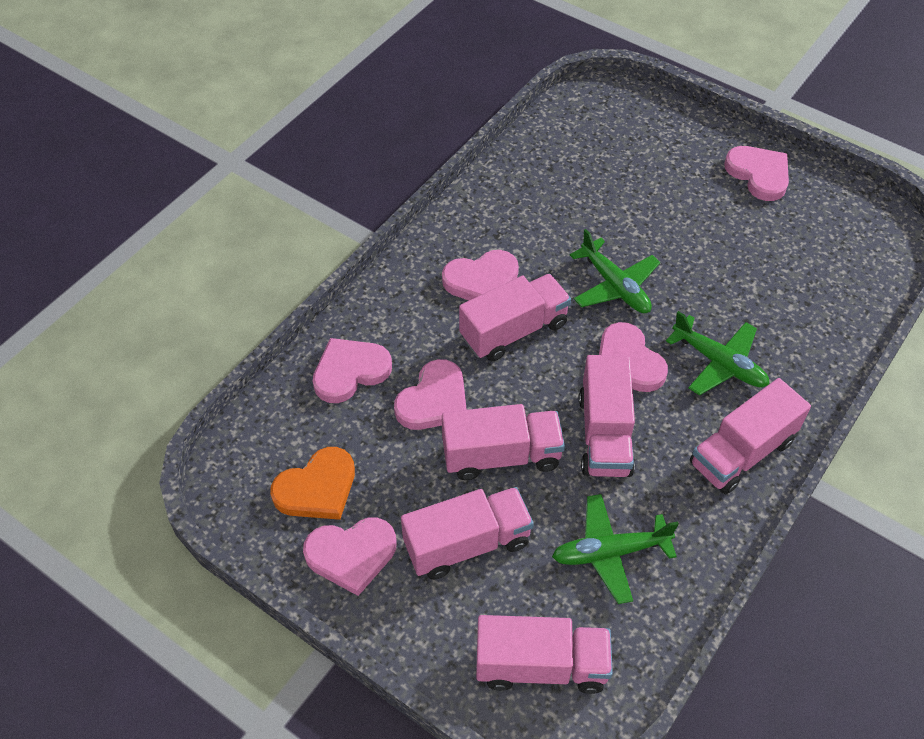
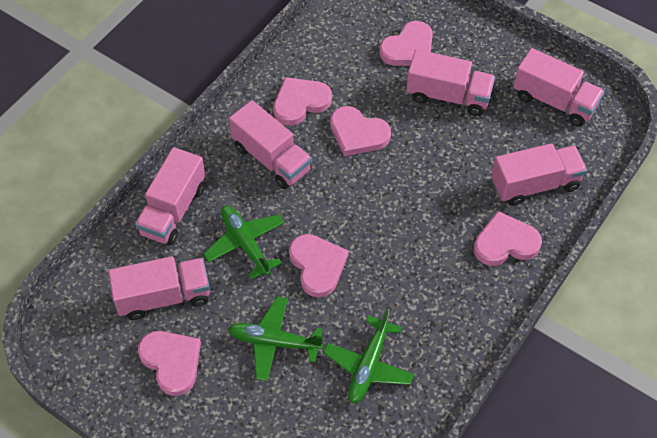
orange heart: 1 -> 0

